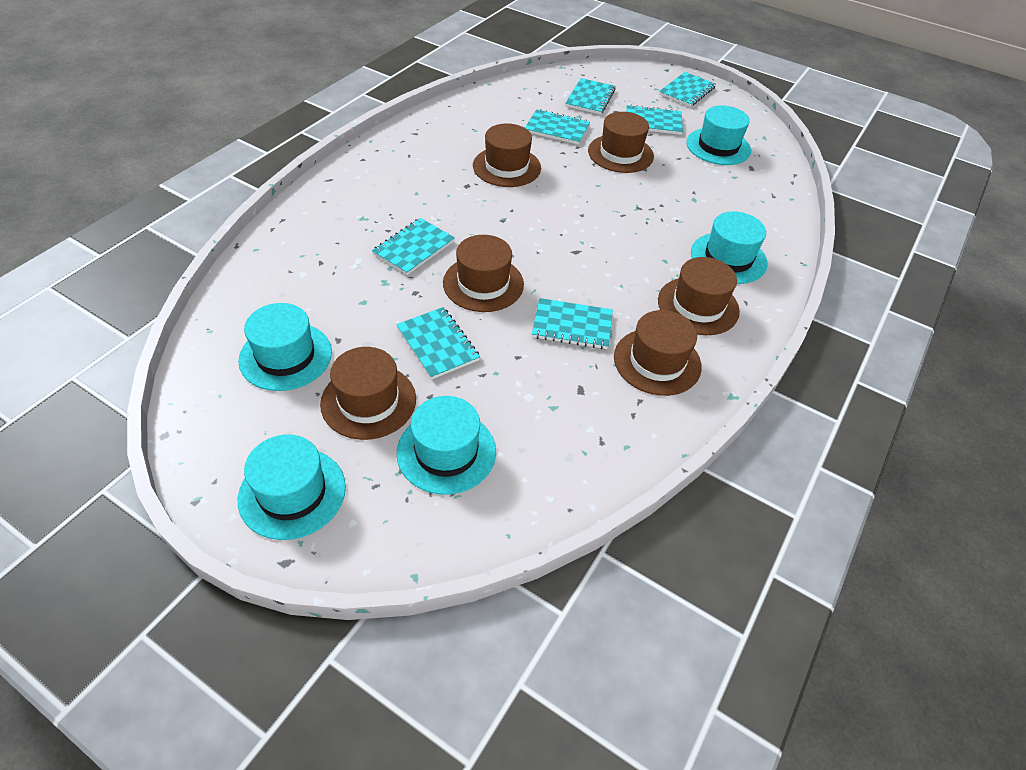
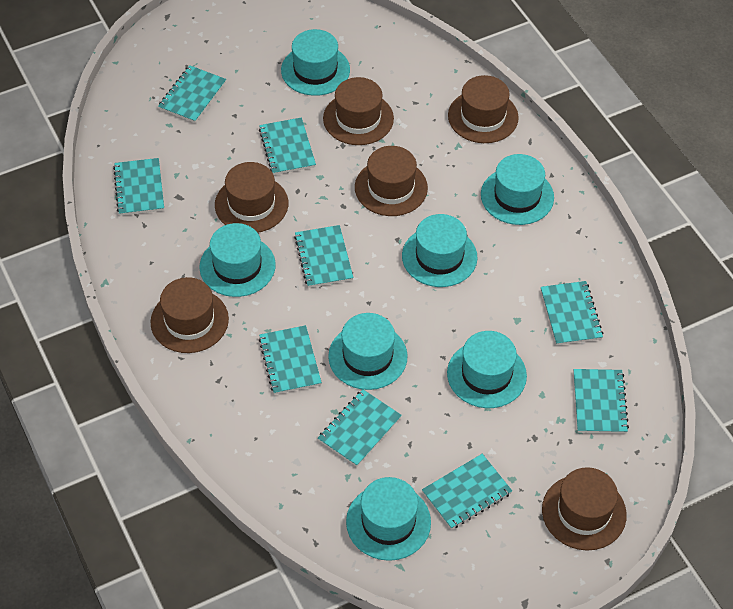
turquoise hat: 5 -> 7
turquoise notebook: 7 -> 9

